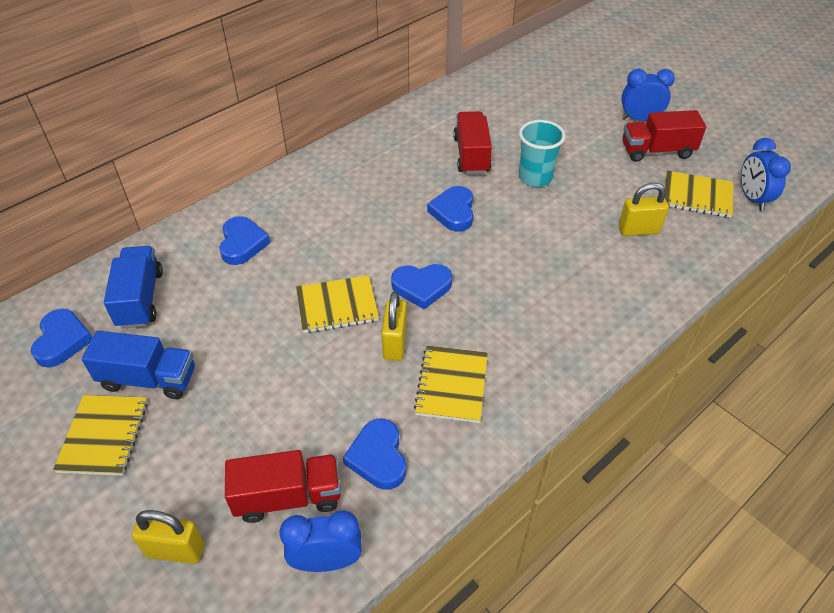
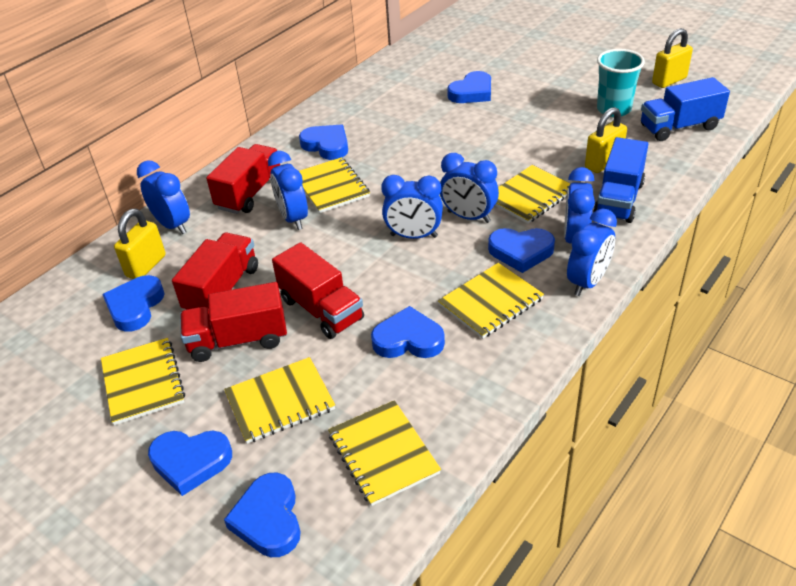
blue clock: 3 -> 6
blue heart: 5 -> 7
red truck: 3 -> 4
yellow notebook: 4 -> 6

